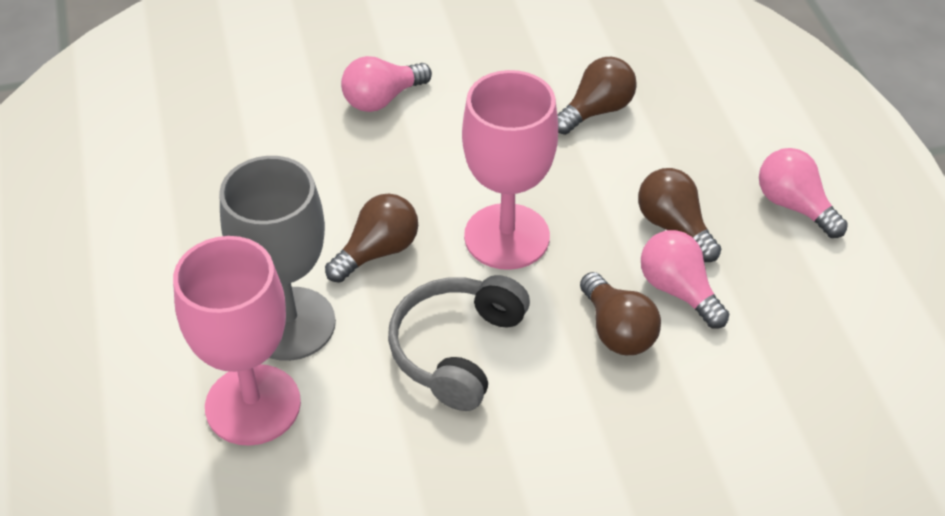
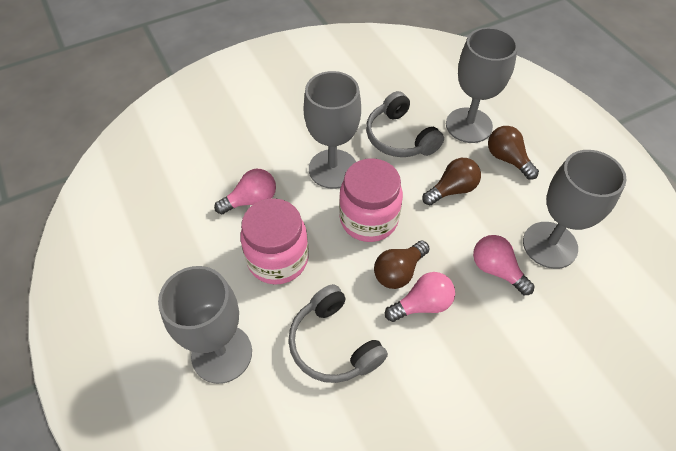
brown light bulb: 4 -> 3
grey goblet: 1 -> 4
grey headphones: 1 -> 2
pink goblet: 2 -> 0
pink jar: 0 -> 2

